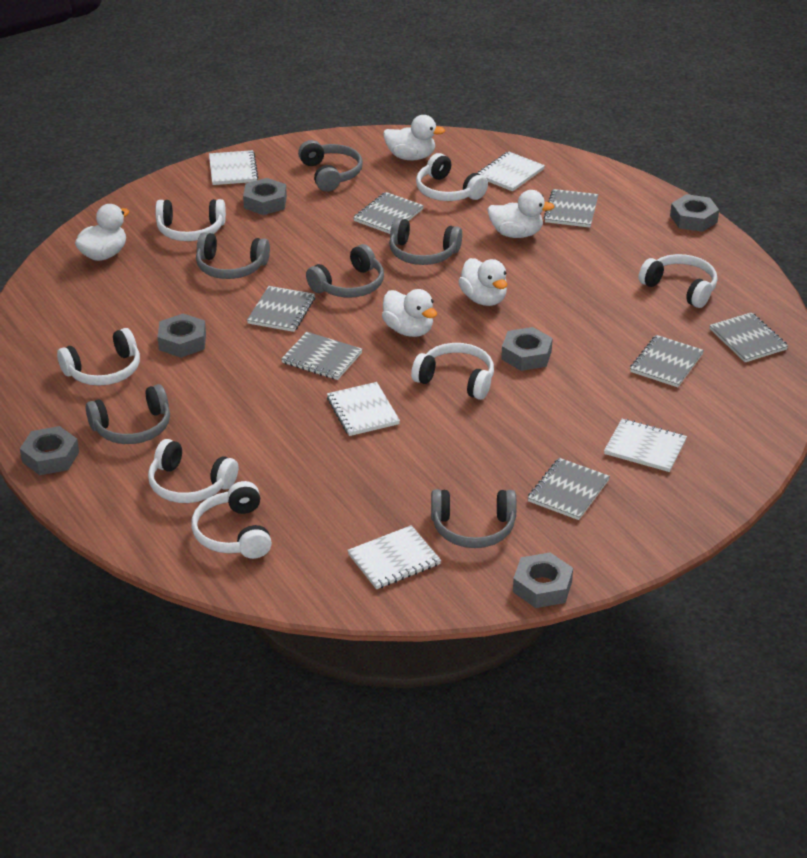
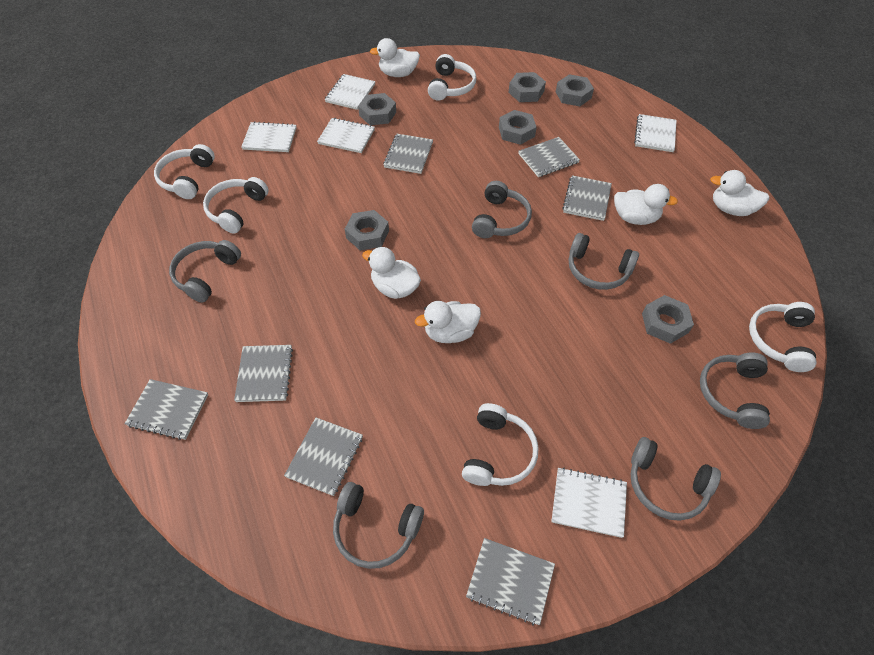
white headphones: 7 -> 5

